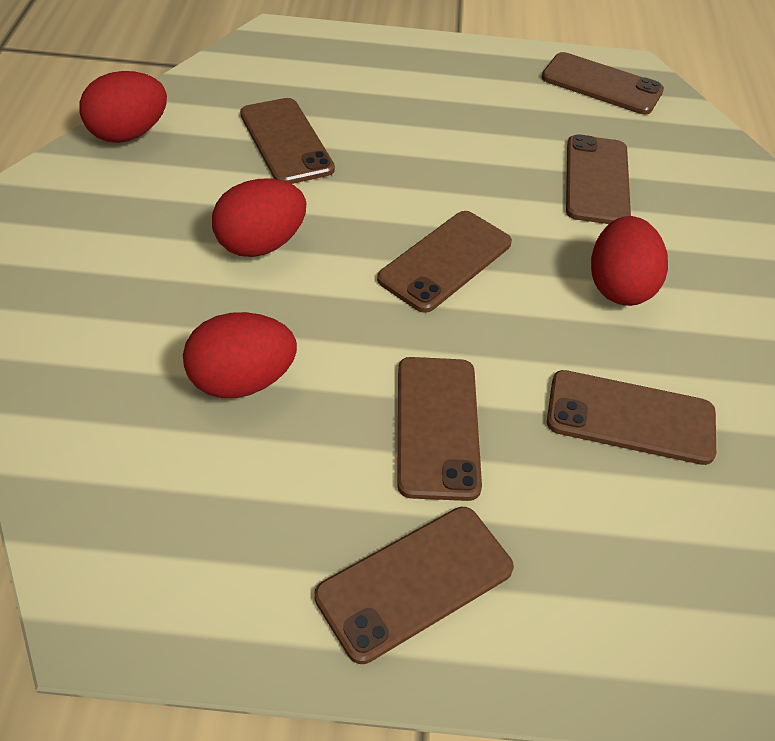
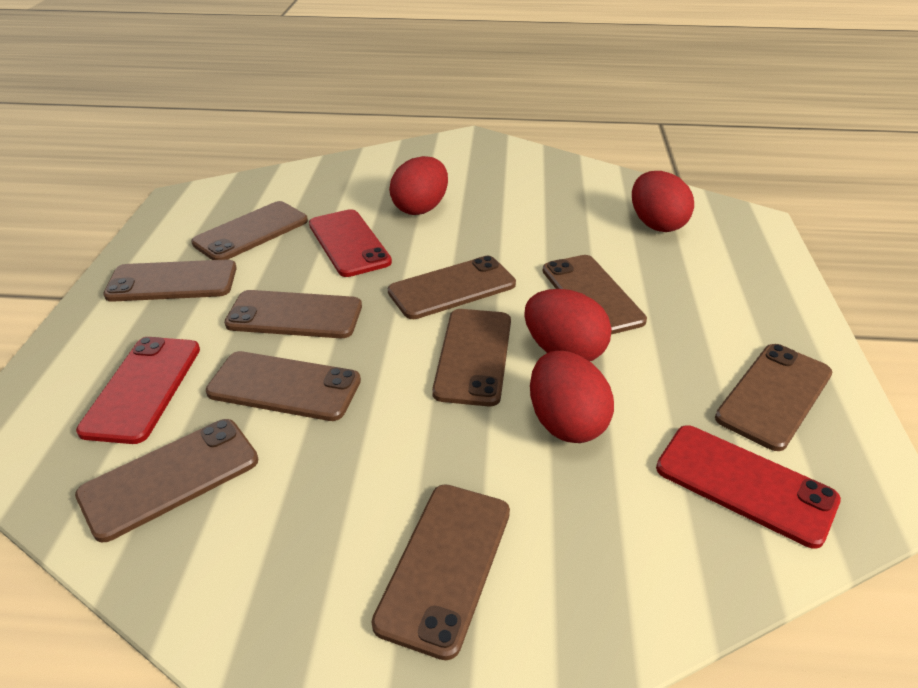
brown phone: 7 -> 10
red phone: 0 -> 3

